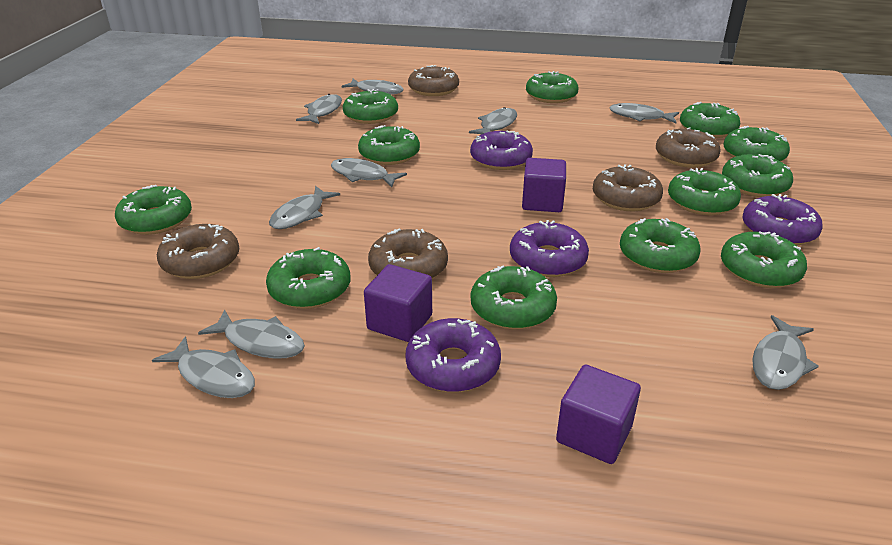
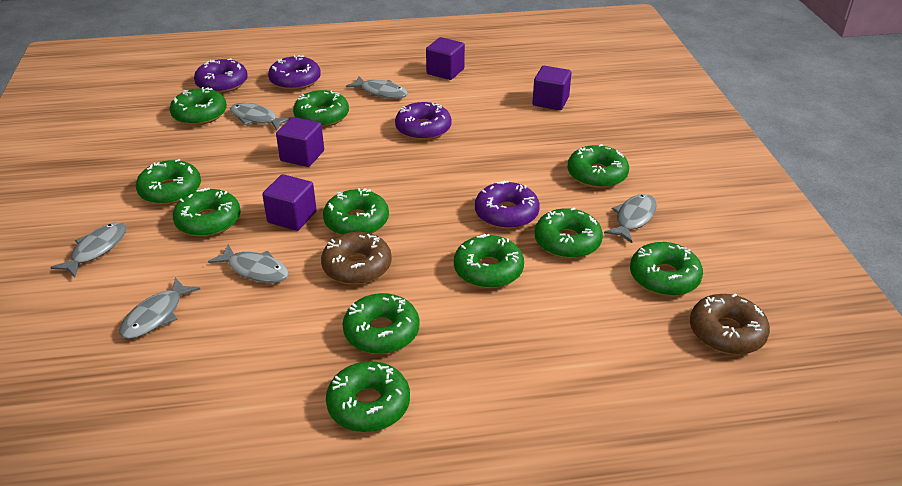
brown donut: 5 -> 2
green donut: 12 -> 11
grey fish: 9 -> 6
purple cube: 3 -> 4

